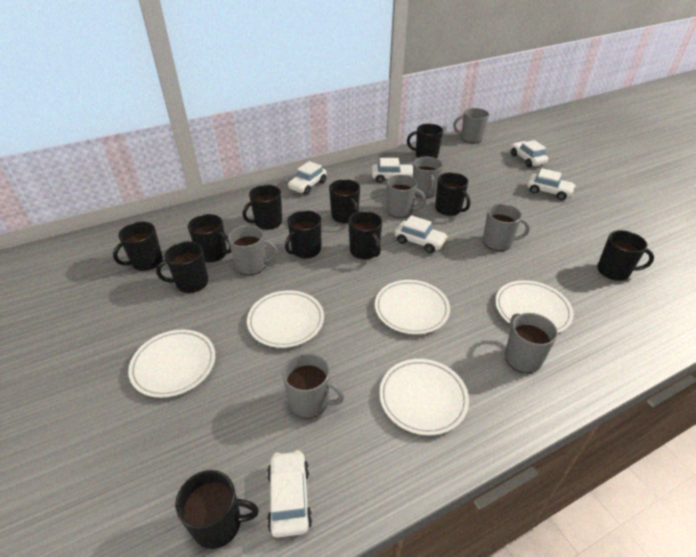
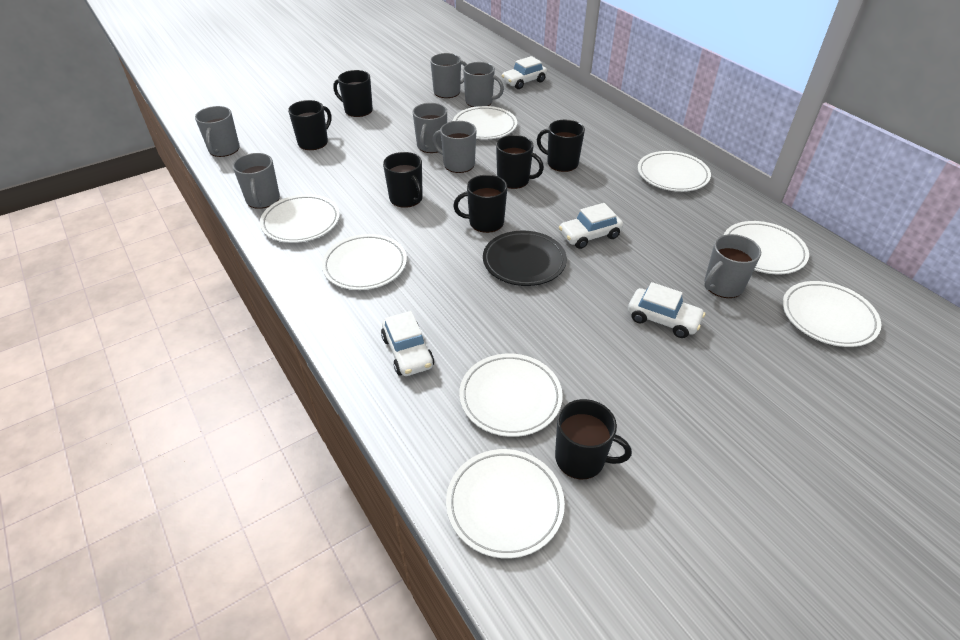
black mug: 11 -> 7
black plate: 0 -> 1
white car: 6 -> 4
white plate: 5 -> 8

